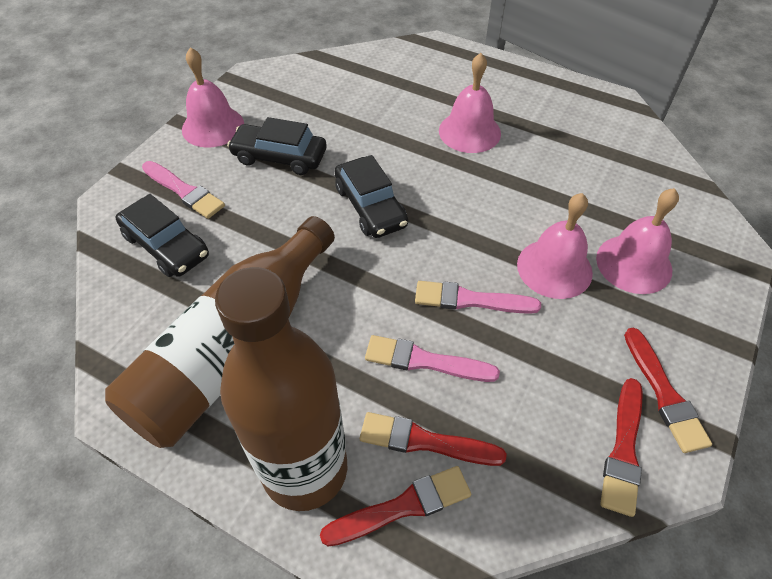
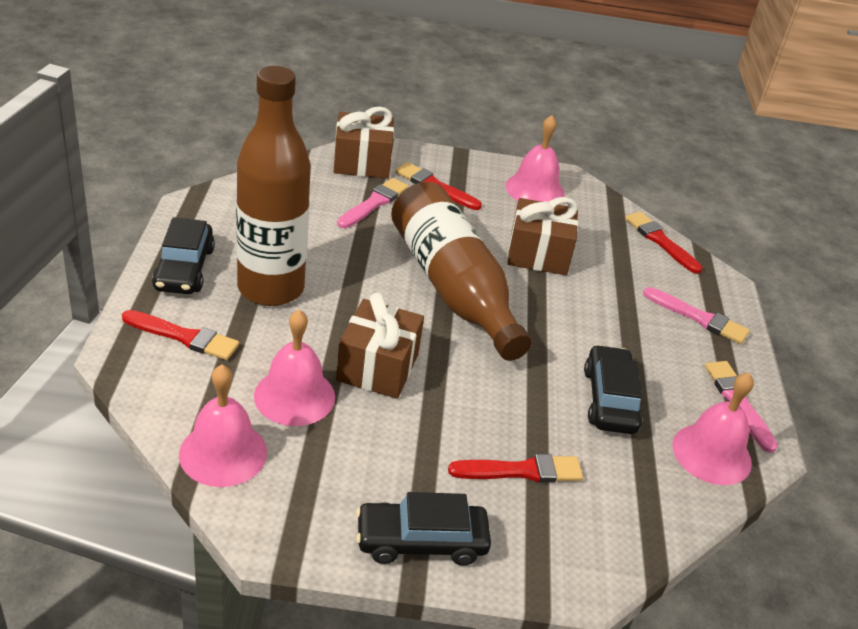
brown gift: 0 -> 3

